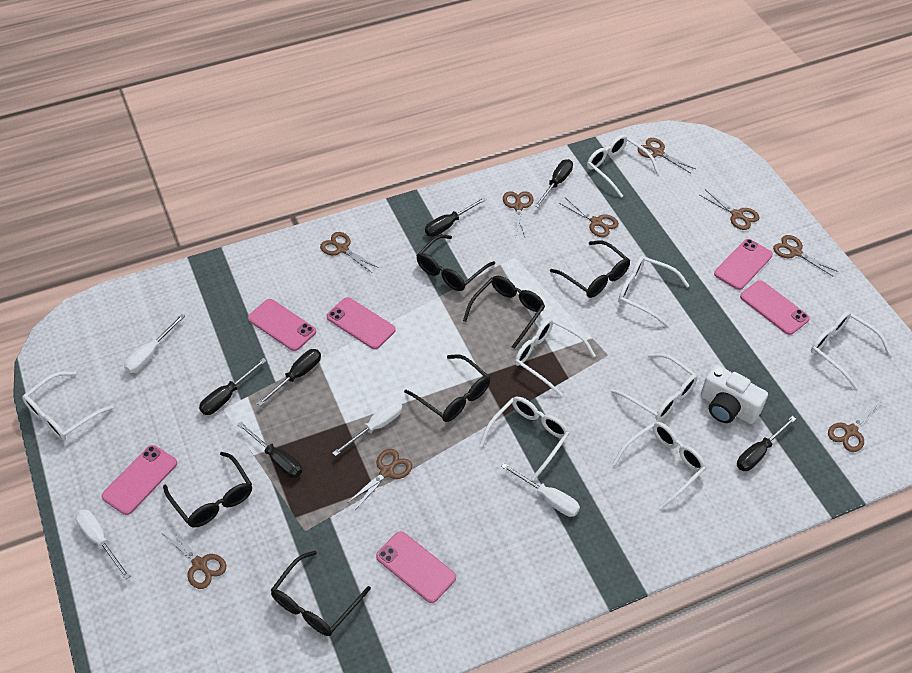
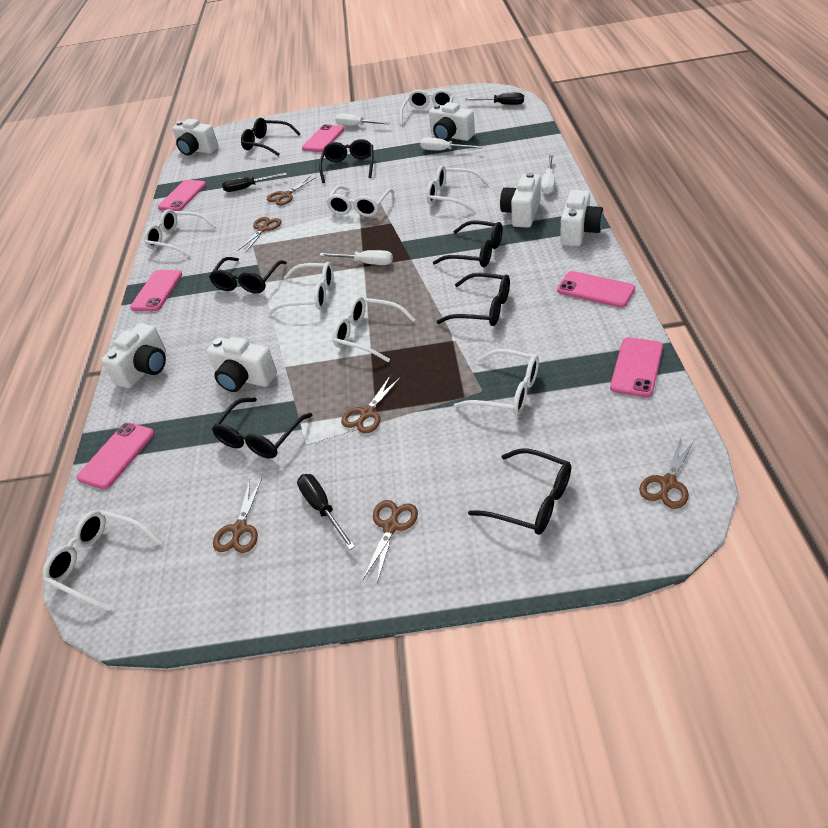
black glasses: 6 -> 7
black screwdriver: 6 -> 3
brown scissors: 9 -> 6
white camera: 1 -> 6

